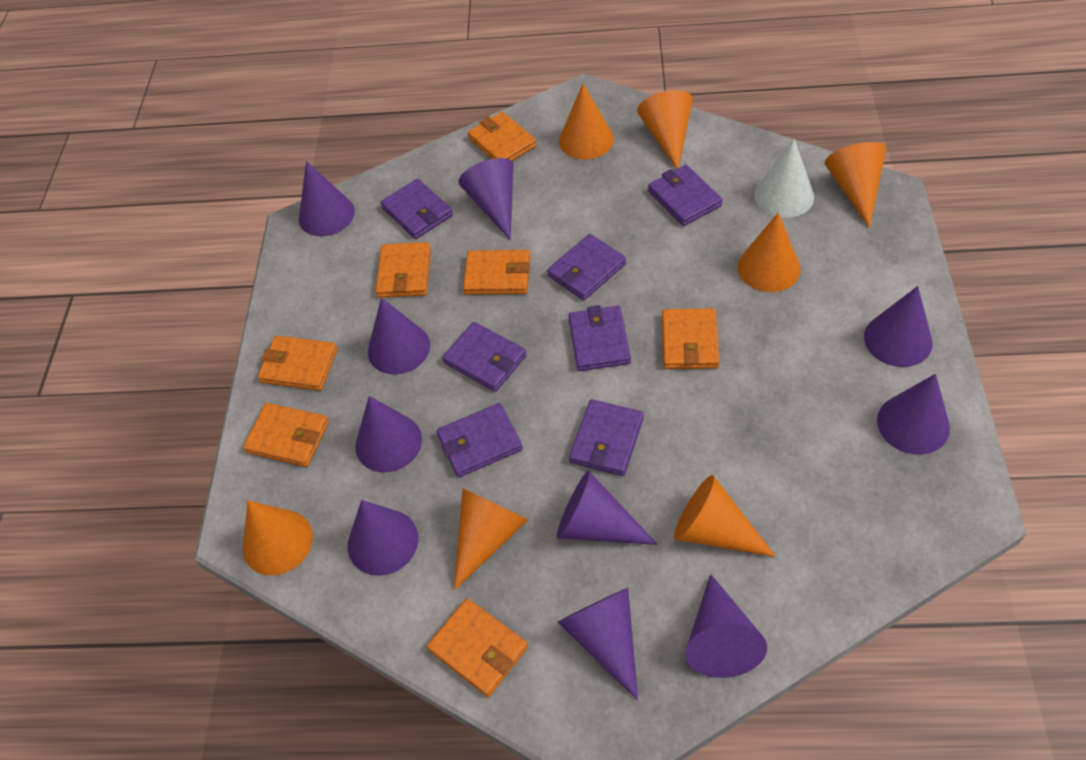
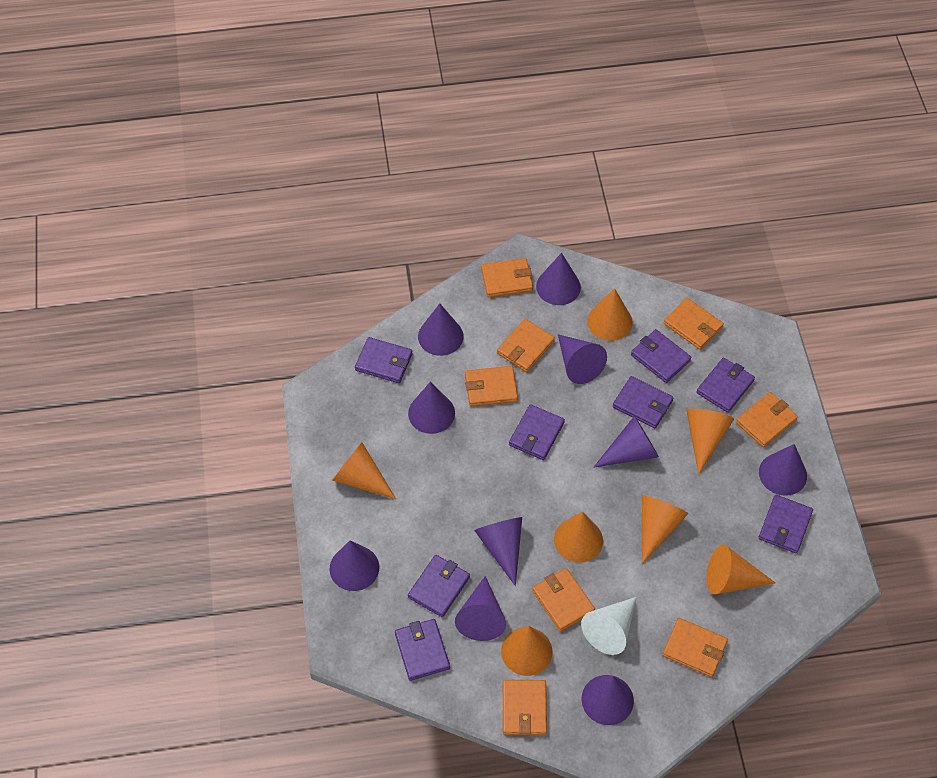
orange wallet: 7 -> 8
purple wallet: 7 -> 8

